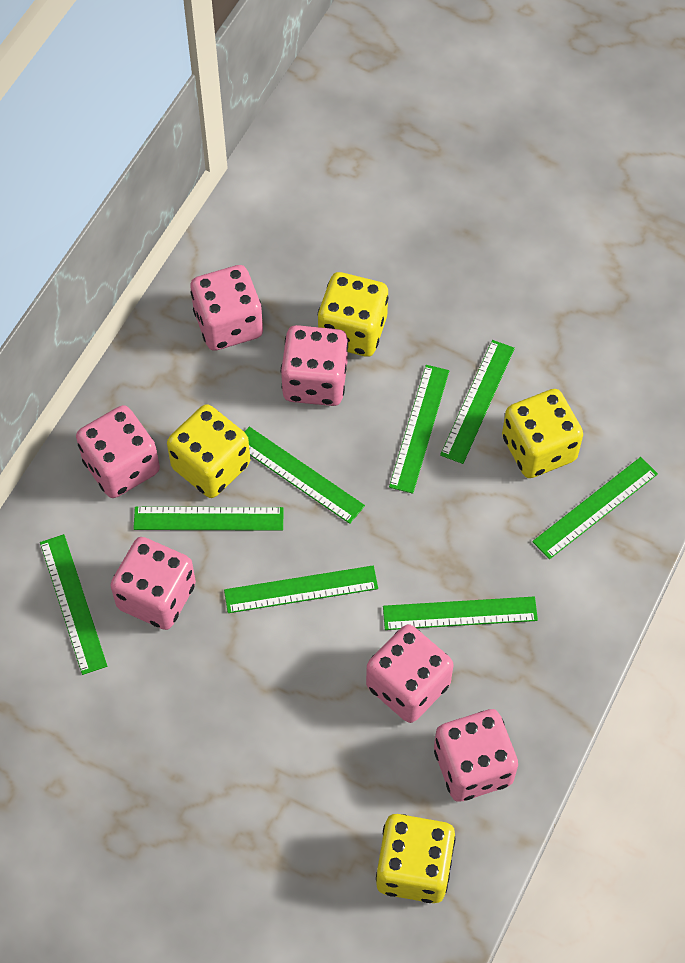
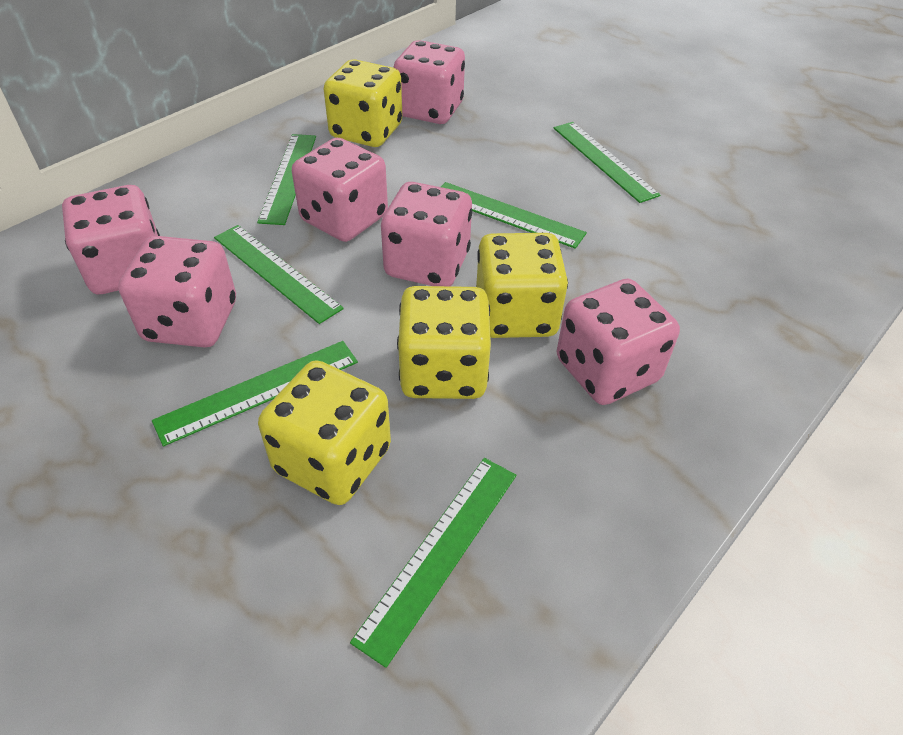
green ruler: 8 -> 6

